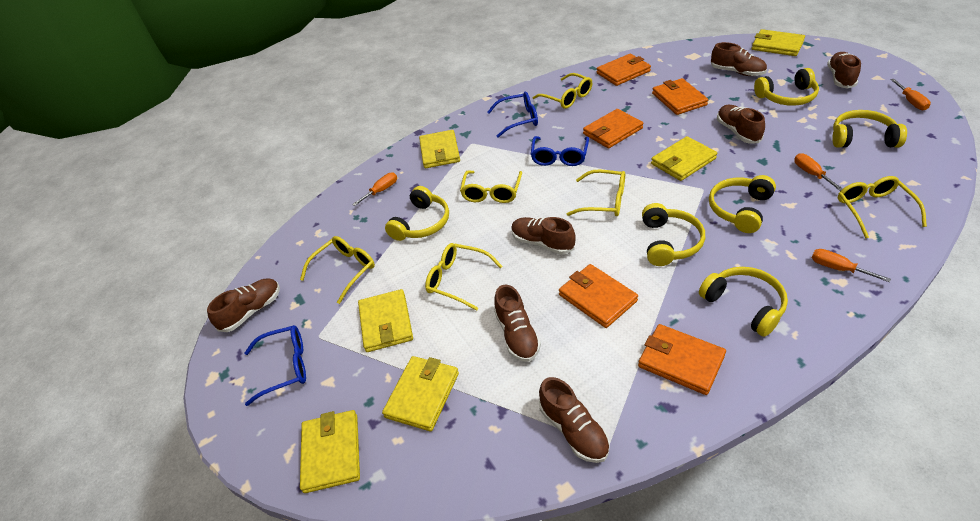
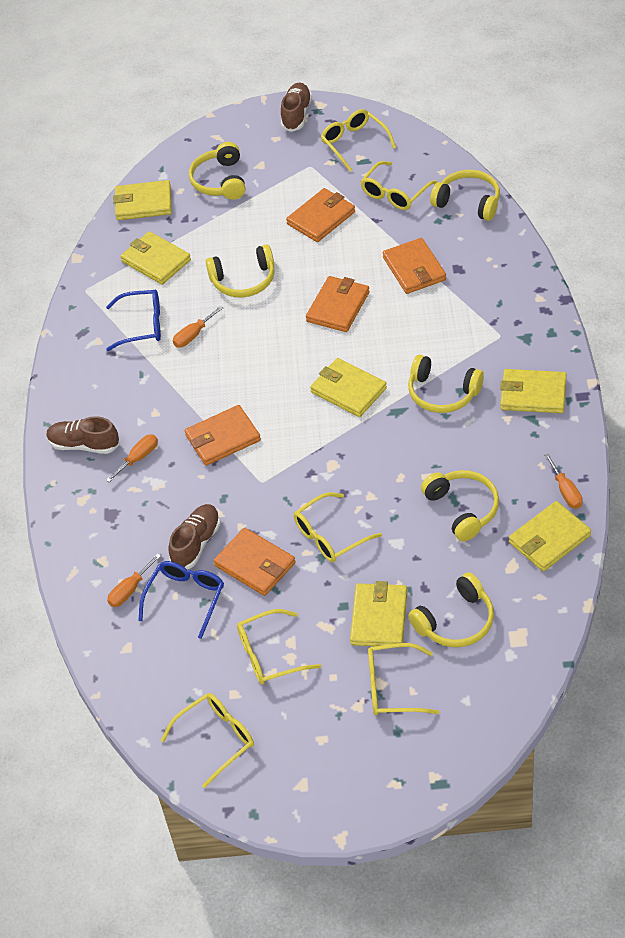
blue glasses: 3 -> 2
brown shoe: 7 -> 3

